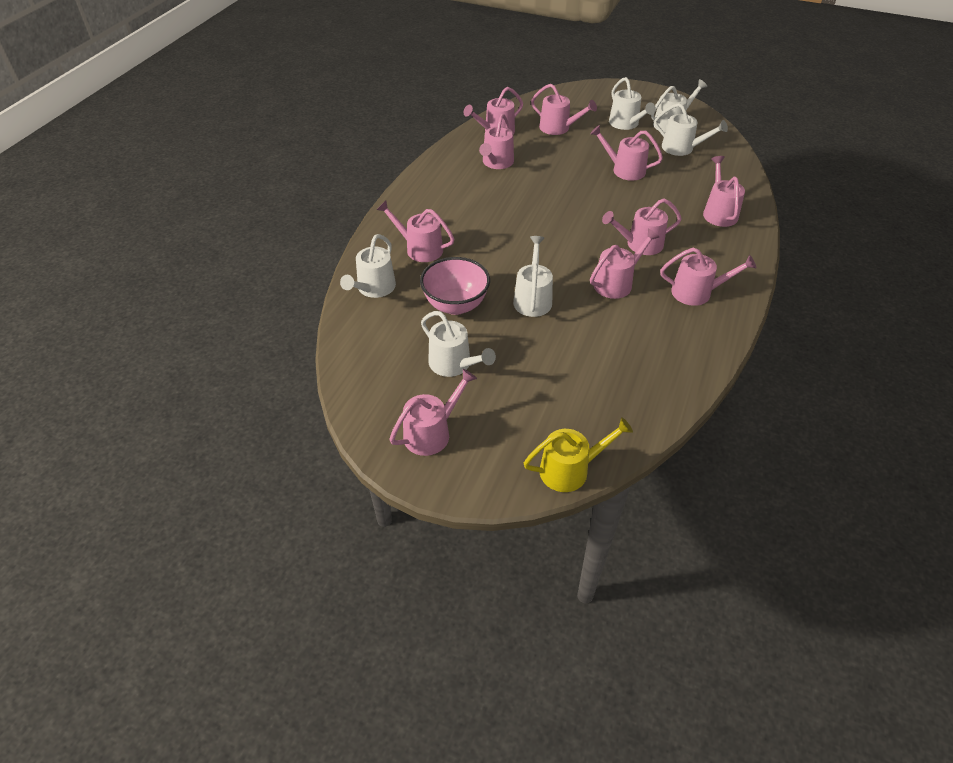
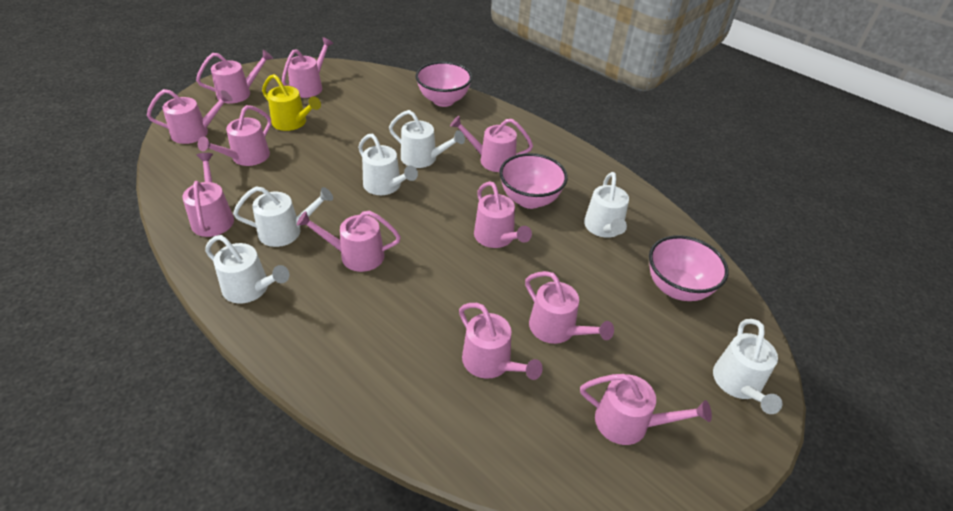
pink bowl: 1 -> 3
pink watering can: 10 -> 11

